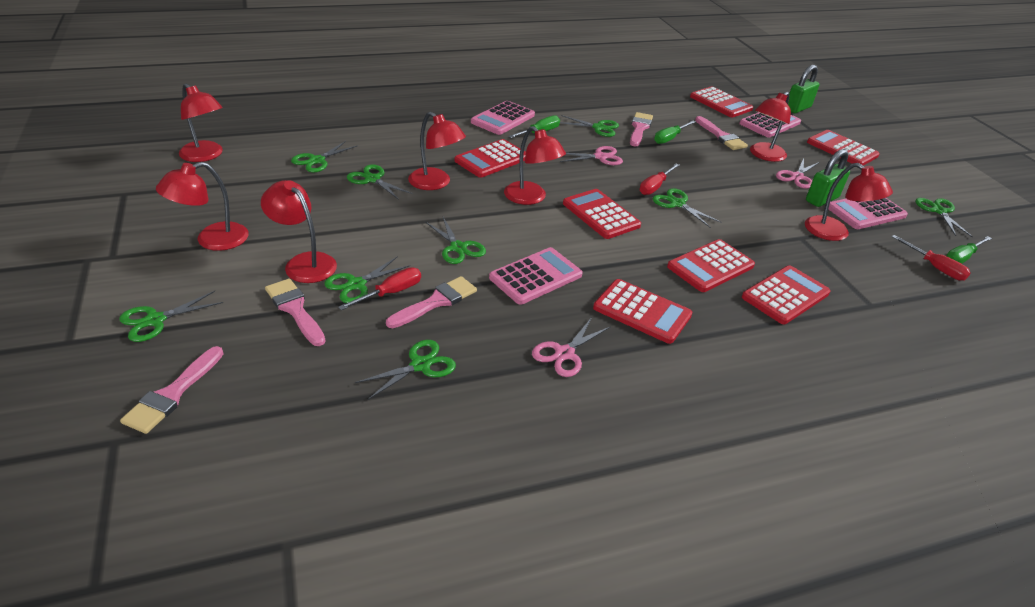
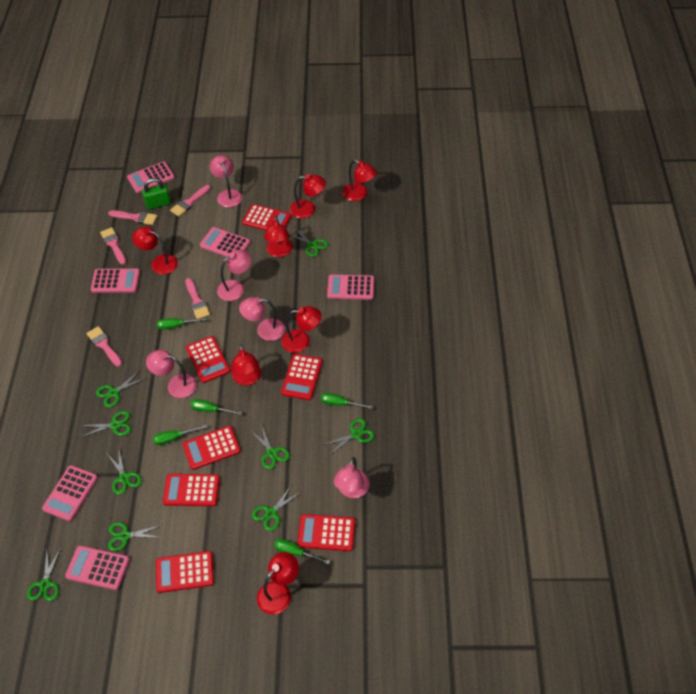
green padlock: 2 -> 1
green screwdriver: 3 -> 5
pink calculator: 4 -> 6
pink lamp: 0 -> 5
pink scissors: 3 -> 0
red screwdriver: 3 -> 0

